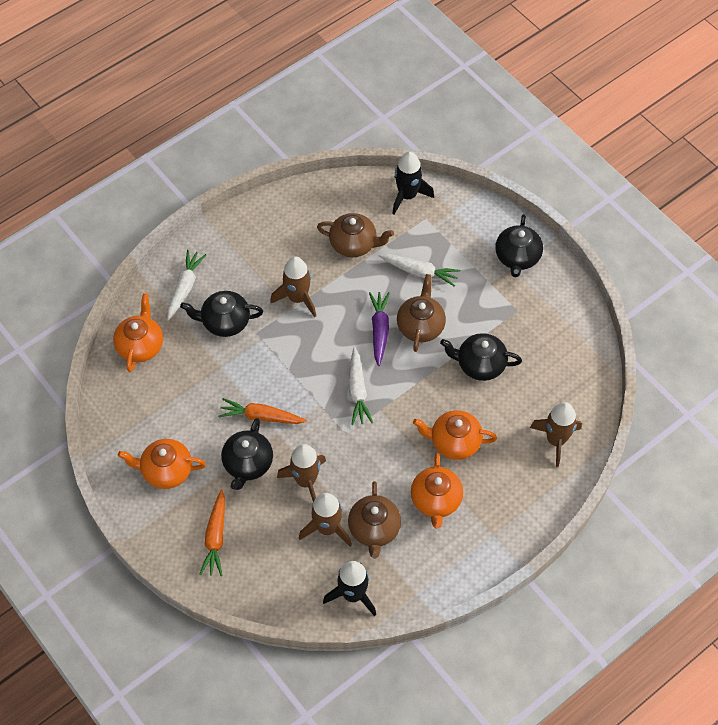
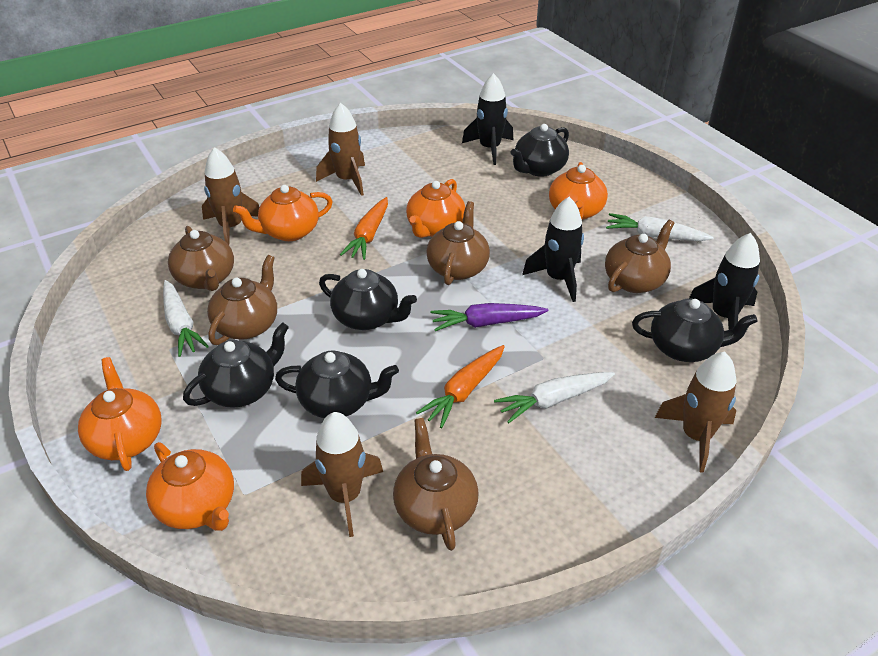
black rocket: 2 -> 3
black teapot: 4 -> 5
brown teapot: 3 -> 5
orange teapot: 4 -> 5

